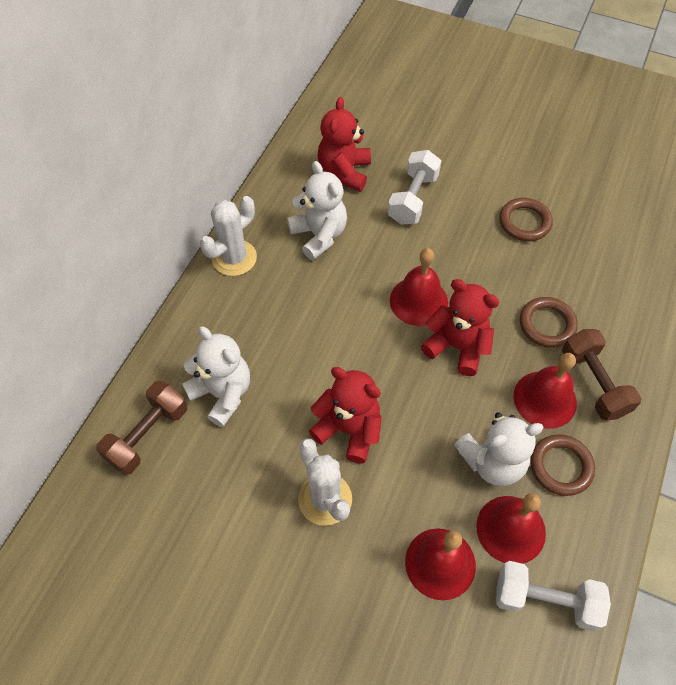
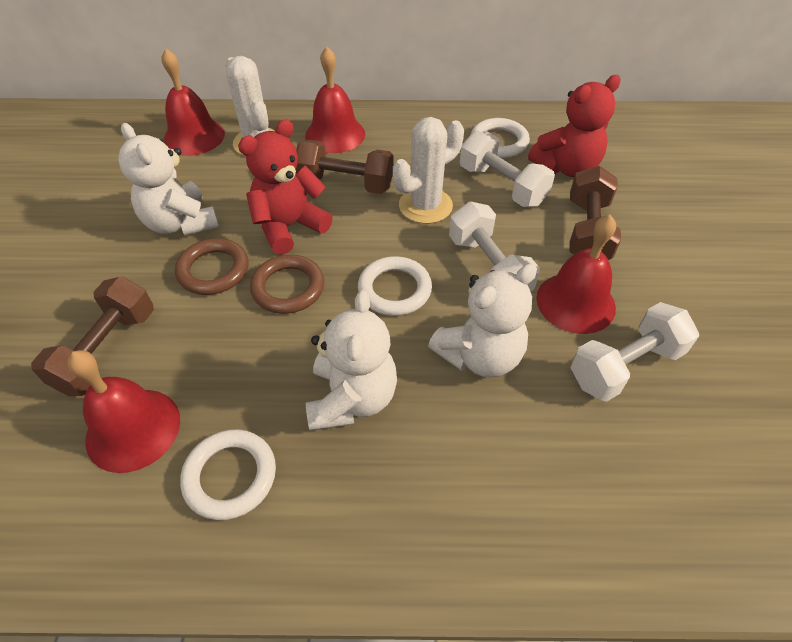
brown dumbbell: 2 -> 3
brown ring: 3 -> 2
red teddy bear: 3 -> 2
white dumbbell: 2 -> 3
white ring: 0 -> 3

